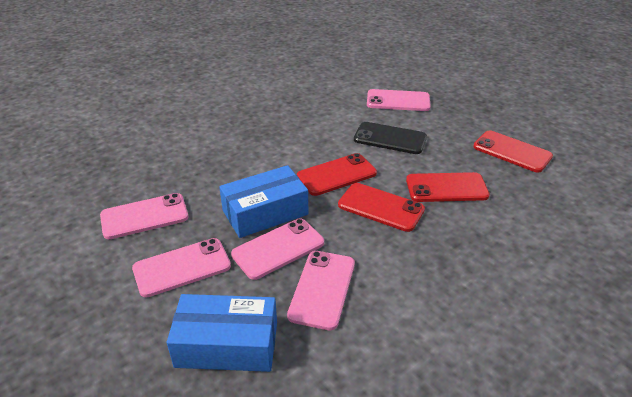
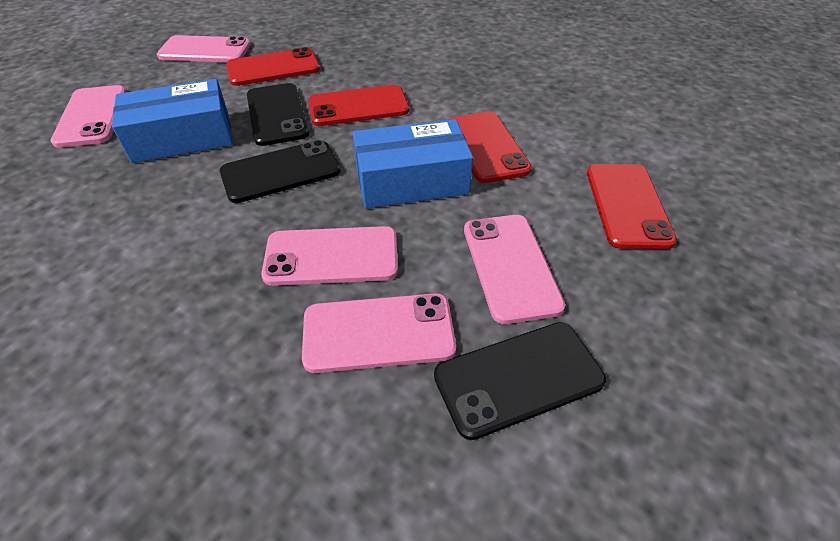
black phone: 1 -> 3

